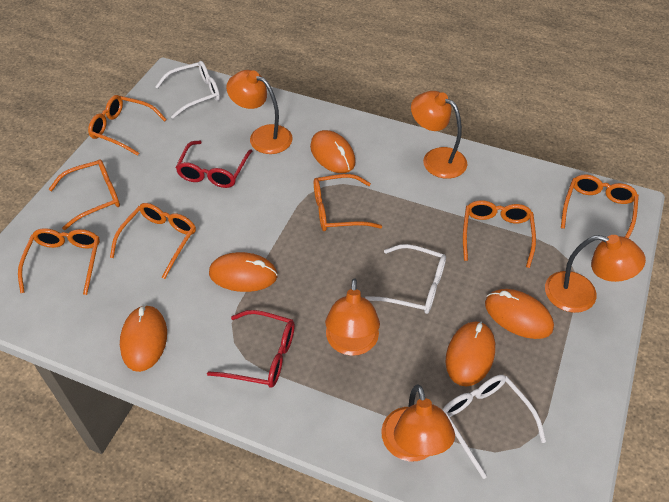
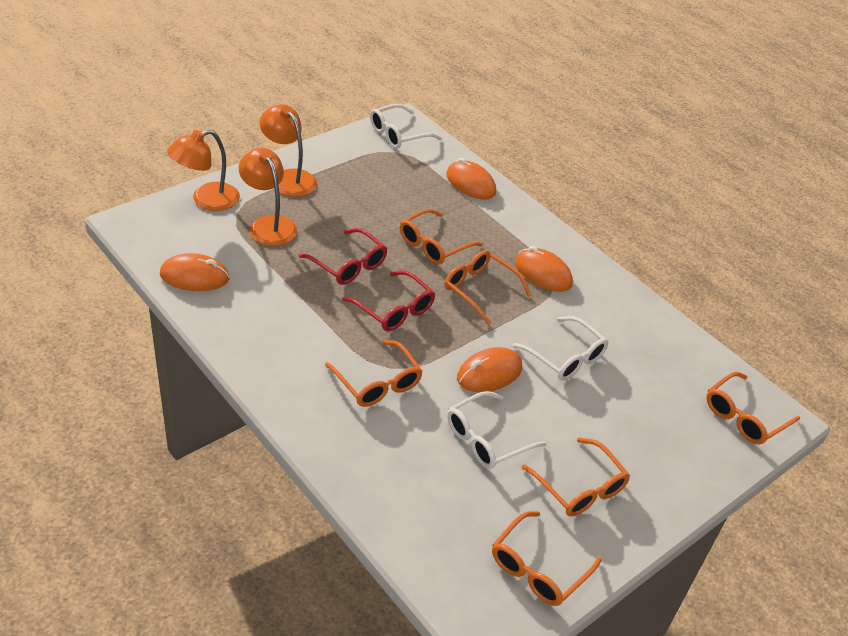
orange glasses: 7 -> 6
orange lamp: 5 -> 3
orange mouse: 5 -> 4

